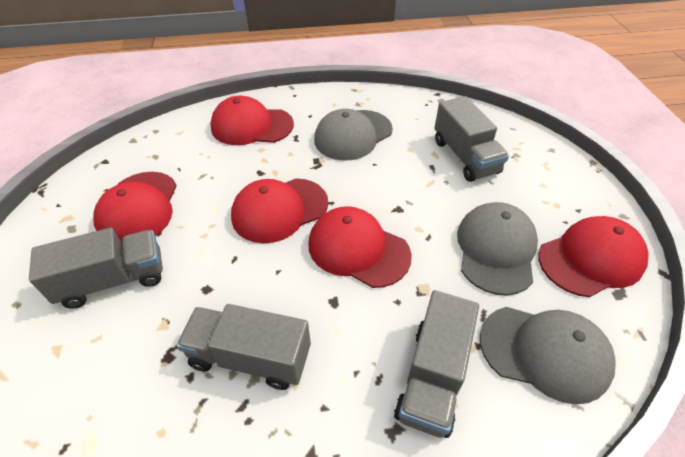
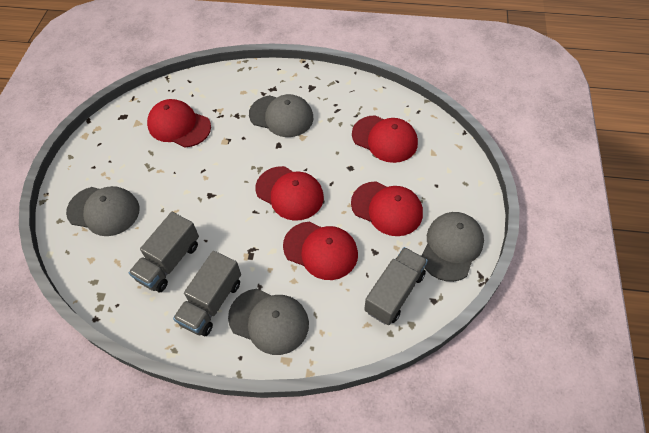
grey cap: 3 -> 4
grey truck: 4 -> 3

